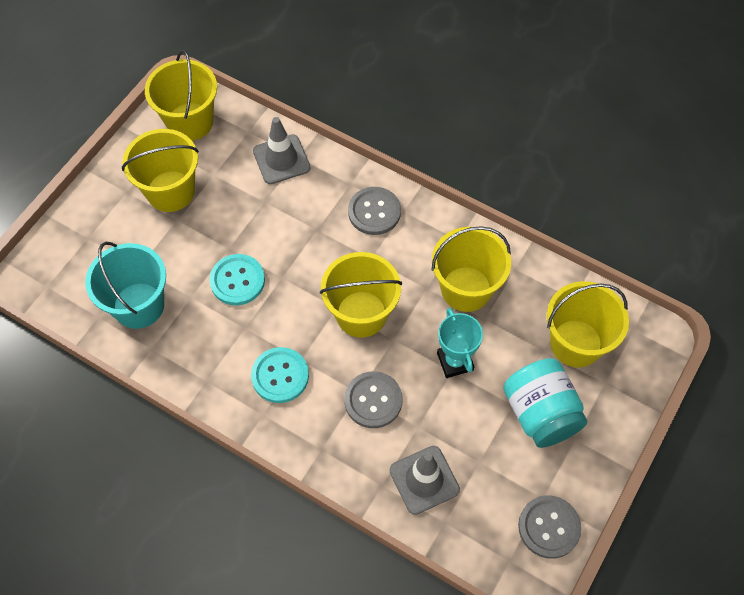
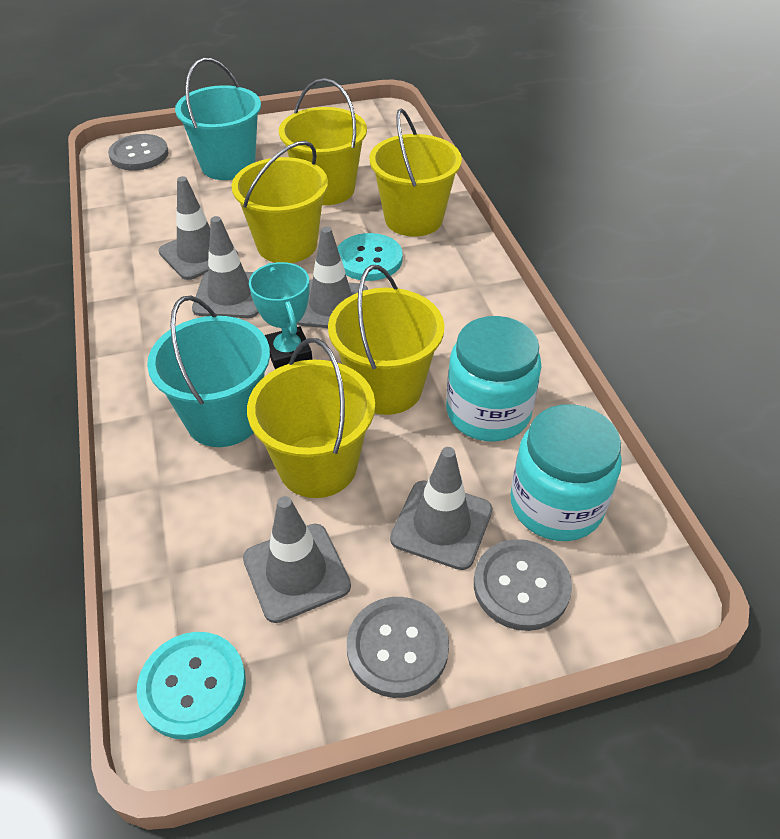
grey traffic cone: 2 -> 5
turquoise bucket: 1 -> 2
turquoise jar: 1 -> 2

